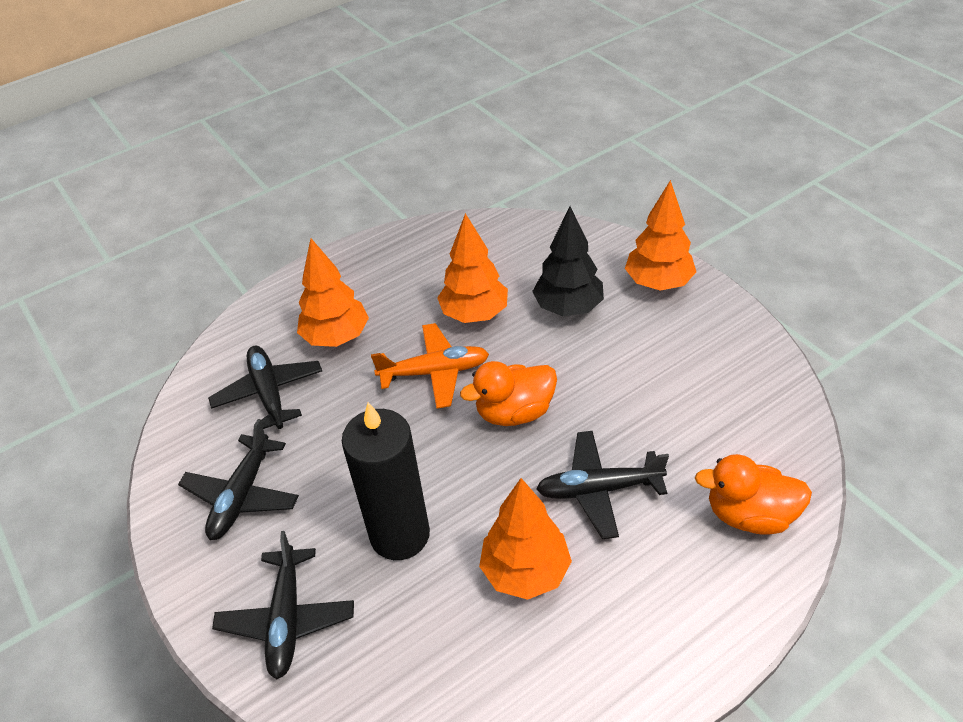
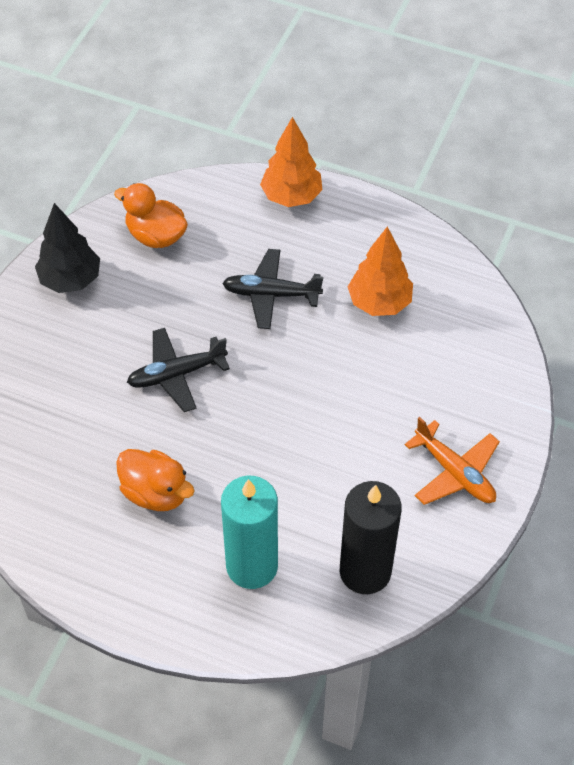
black plane: 4 -> 2
orange tree: 4 -> 2
turquoise candle: 0 -> 1

